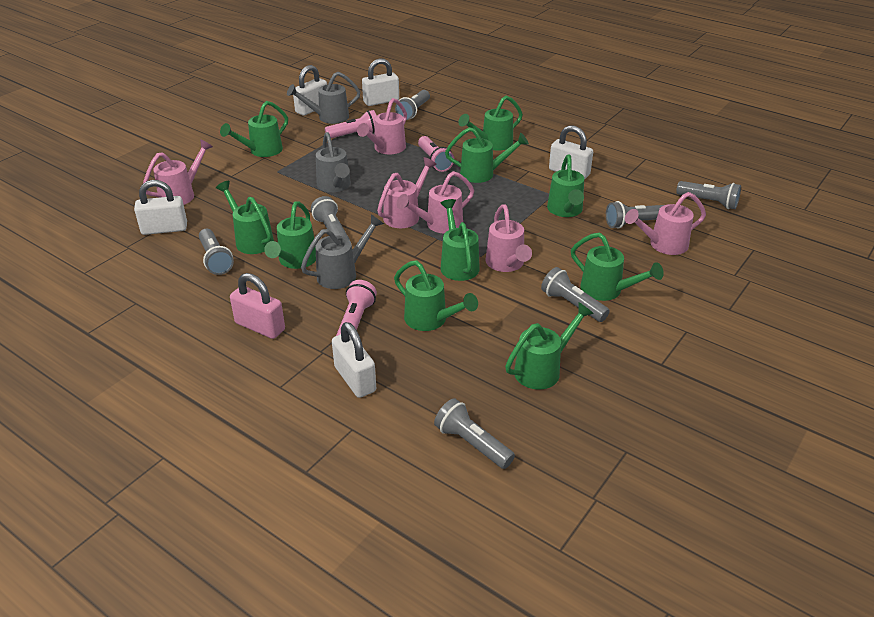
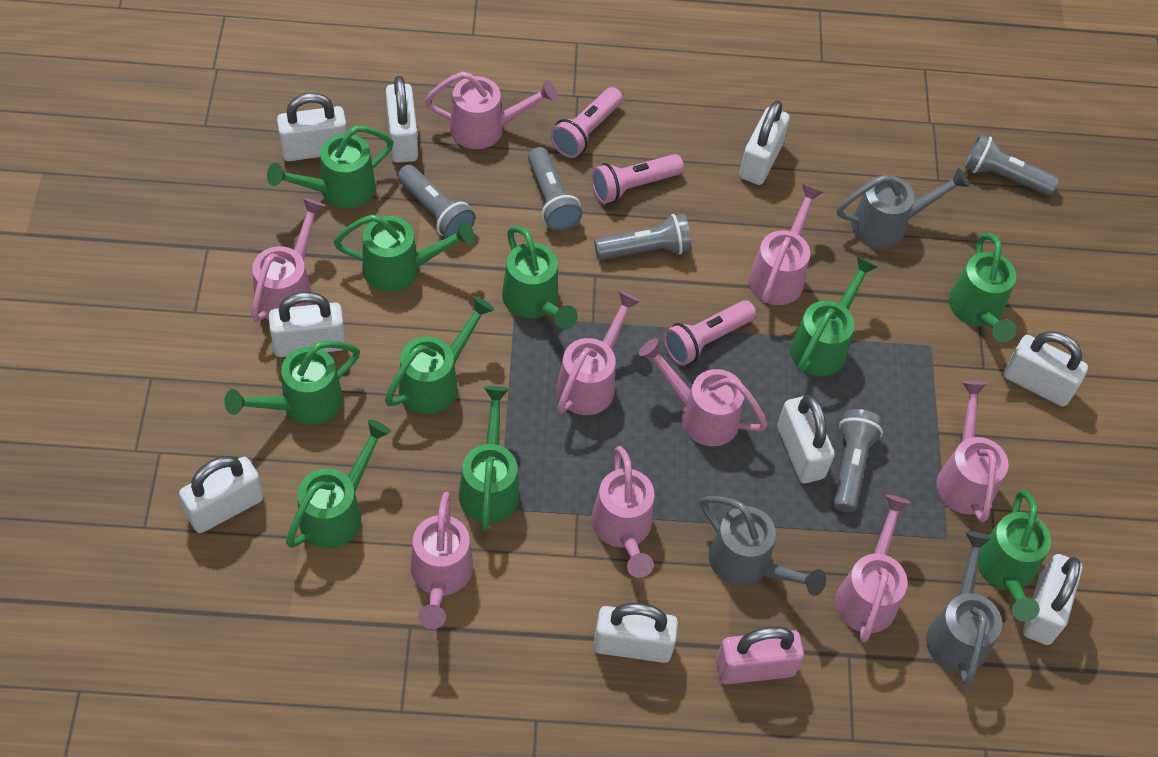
grey flashlight: 7 -> 5
pink watering can: 6 -> 9
white padlock: 5 -> 9

